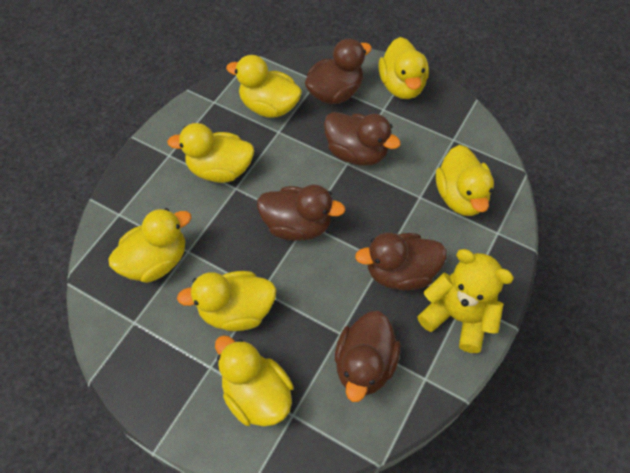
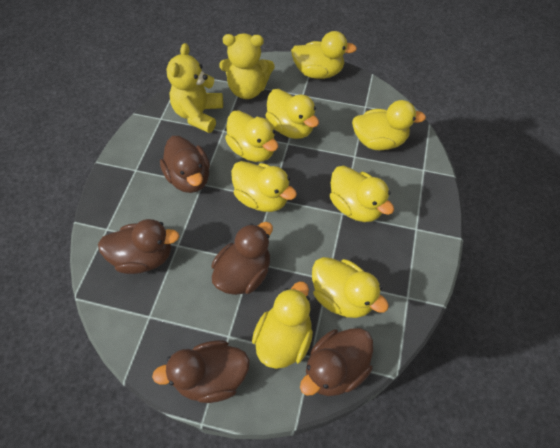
yellow duck: 7 -> 8
yellow teddy bear: 1 -> 2

